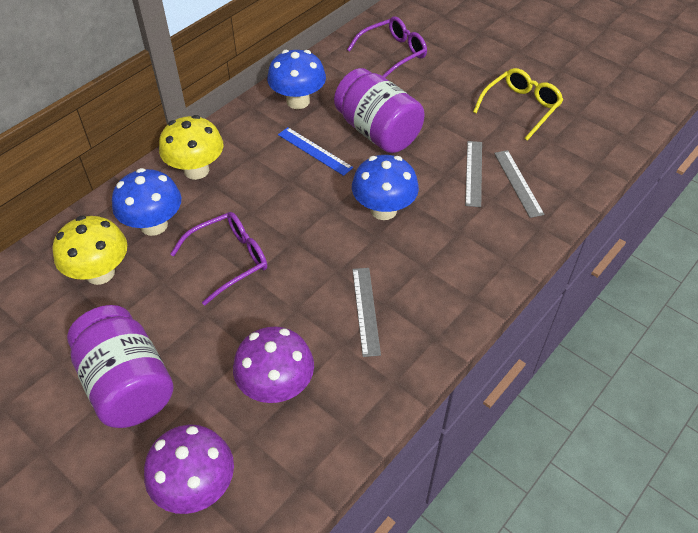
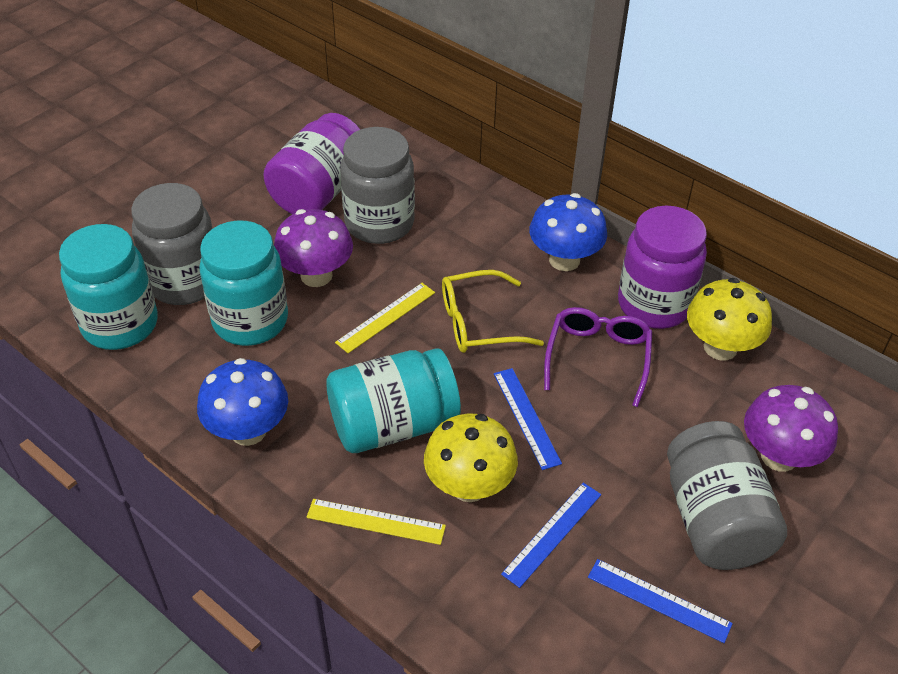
blue mushroom: 3 -> 2
blue ruler: 1 -> 3
grey jar: 0 -> 3
grey ruler: 3 -> 0
purple glasses: 2 -> 1
turquoise jar: 0 -> 3
yellow ruler: 0 -> 2

